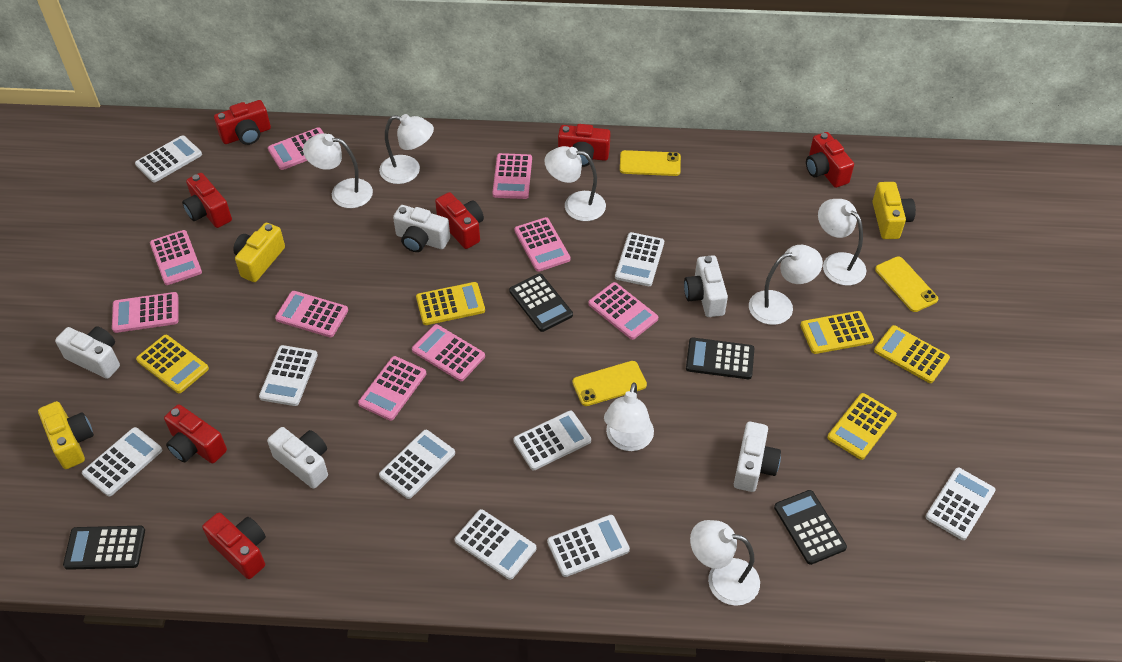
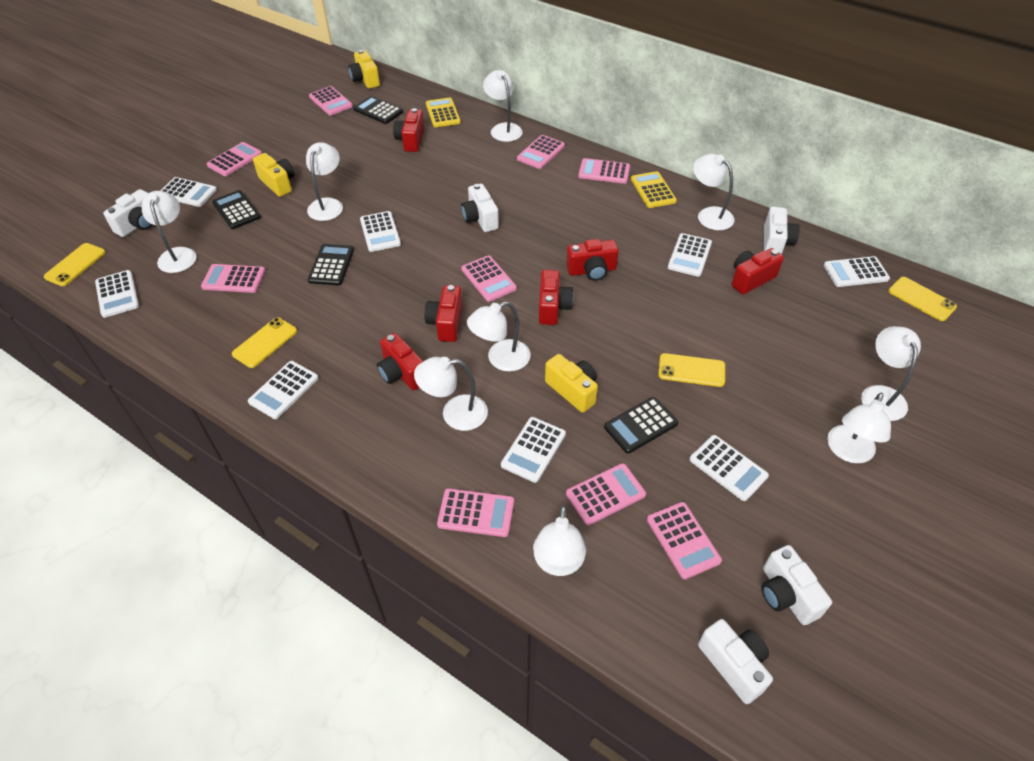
red camera: 7 -> 6
white calculator: 9 -> 8
white lamp: 7 -> 9
yellow calculator: 5 -> 2
yellow phone: 3 -> 4

